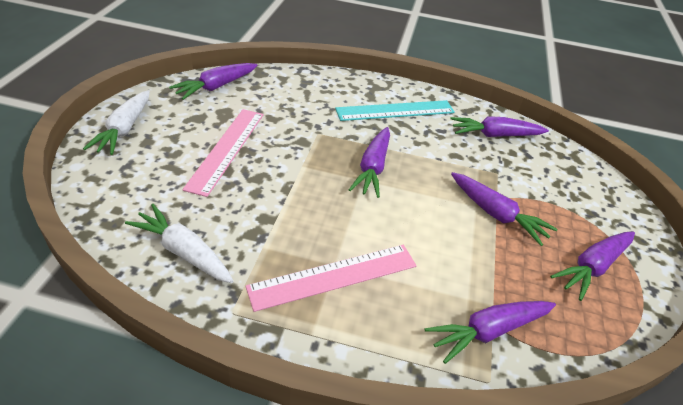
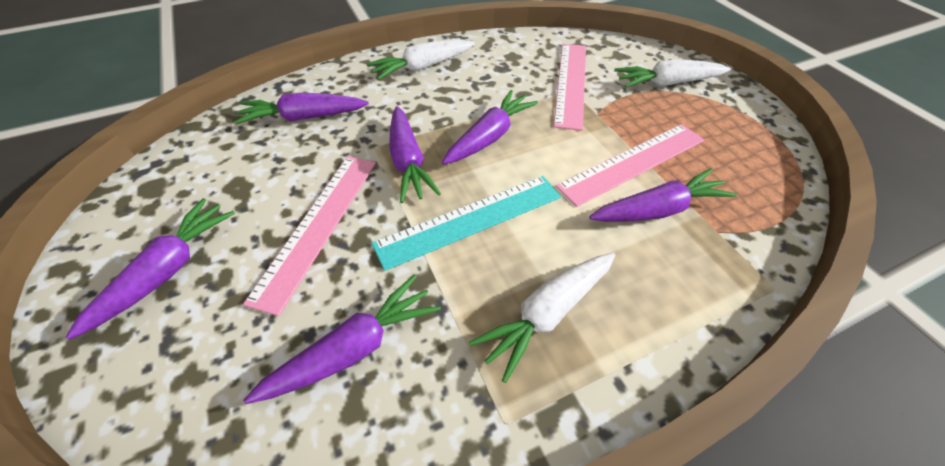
pink ruler: 2 -> 3
white carrot: 2 -> 3

